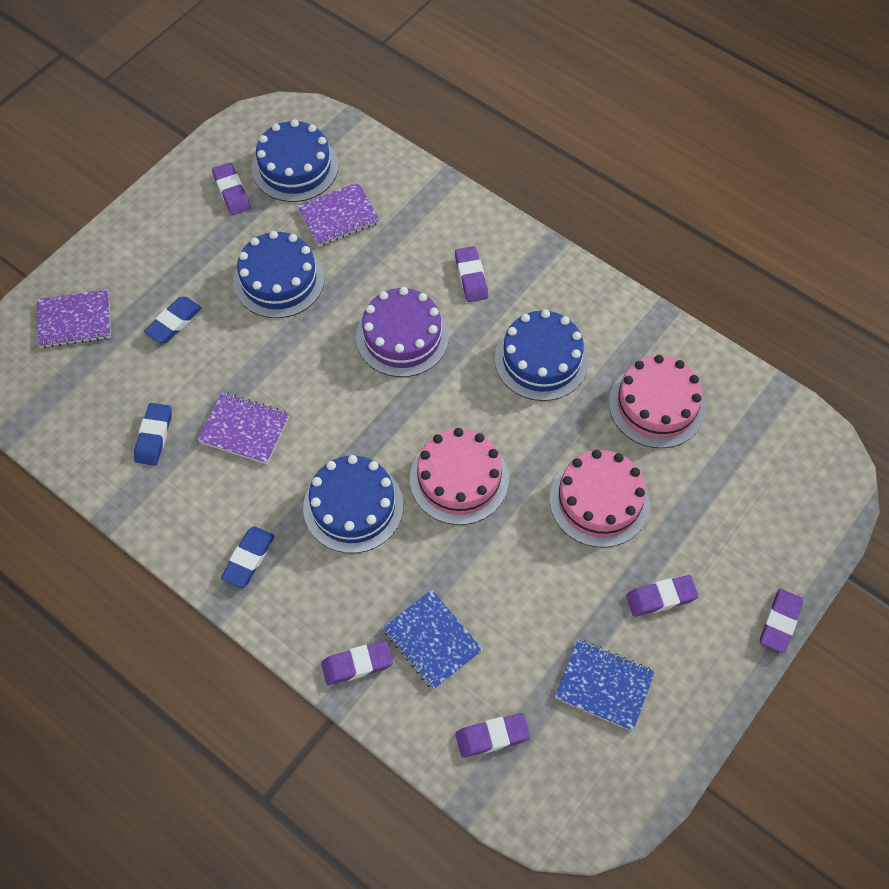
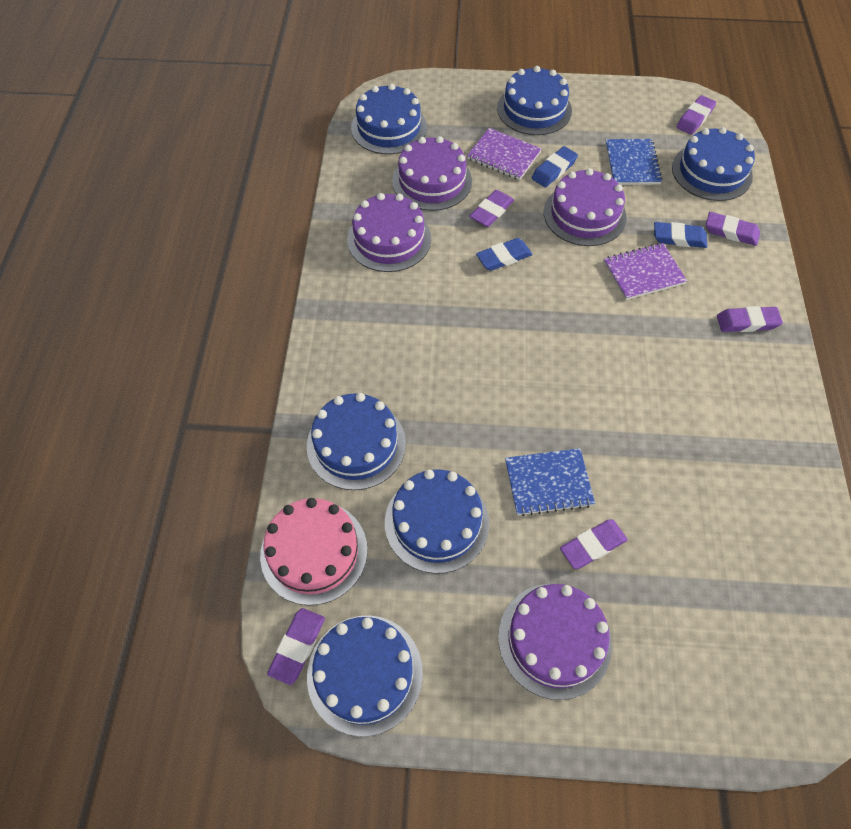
blue cake: 4 -> 6
pink cake: 3 -> 1
purple cake: 1 -> 4
purple notebook: 3 -> 2

